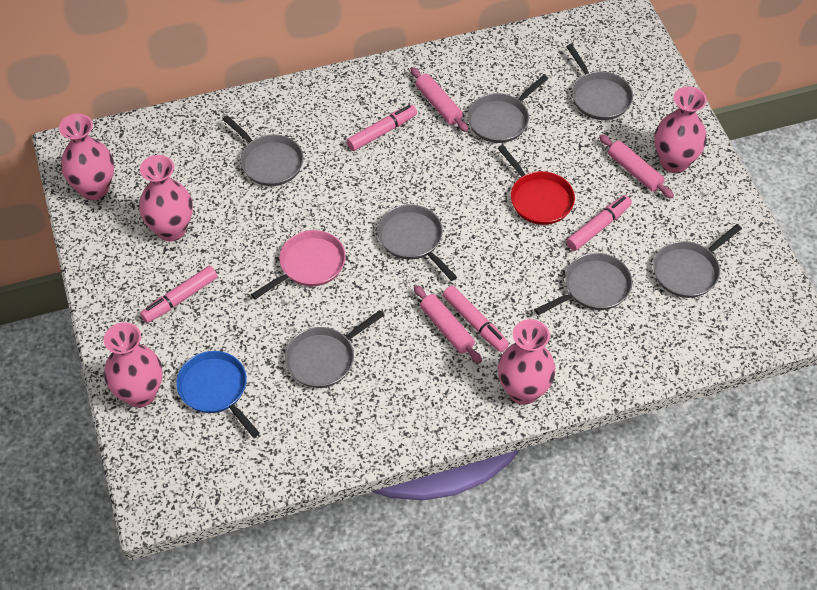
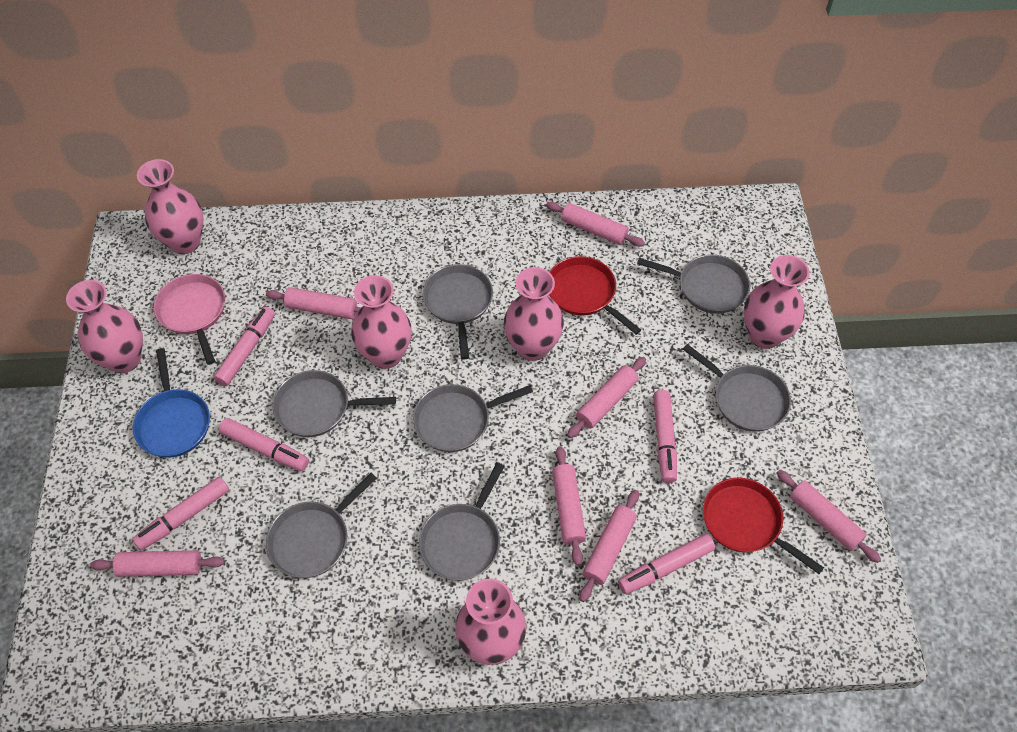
pink marker: 4 -> 5
pink rolling pin: 3 -> 7
pink vase: 5 -> 6
red pan: 1 -> 2

